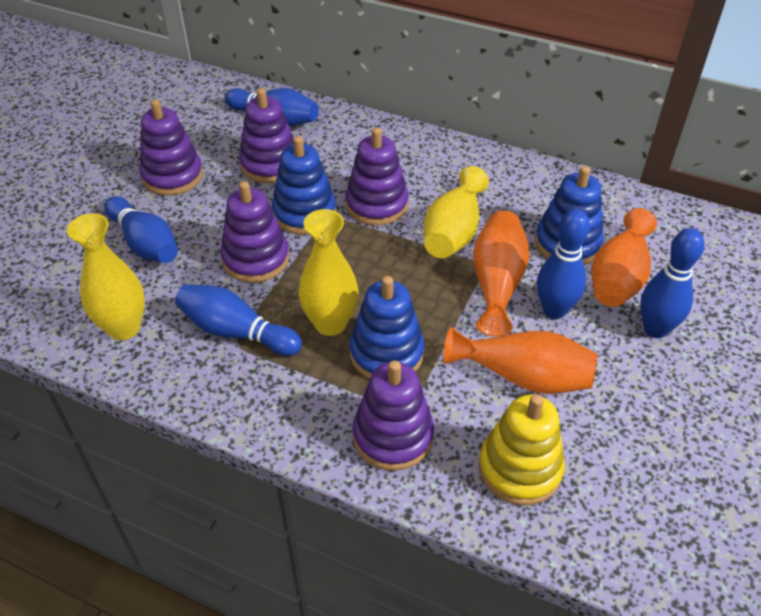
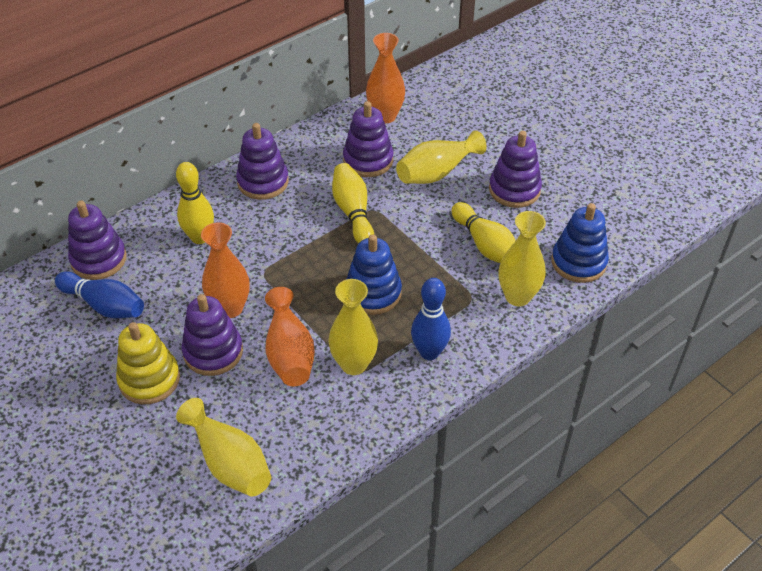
blue bowling pin: 5 -> 2
blue stacking toy: 3 -> 2
yellow bowling pin: 0 -> 3
yellow vase: 3 -> 4

